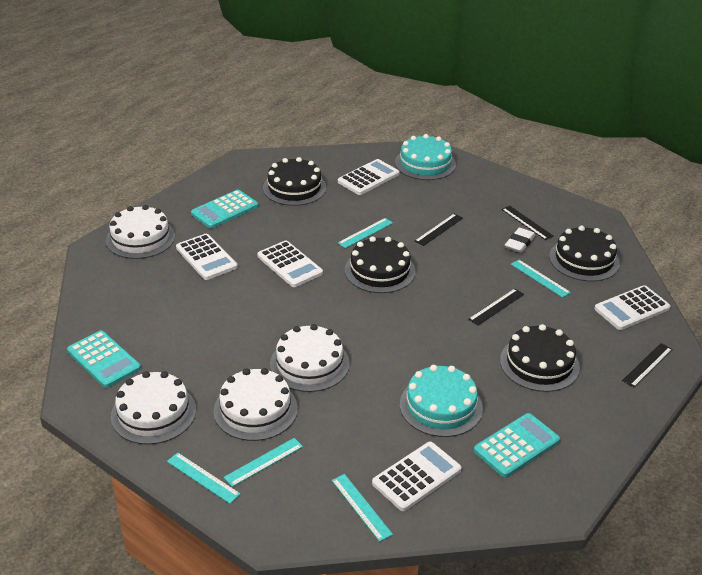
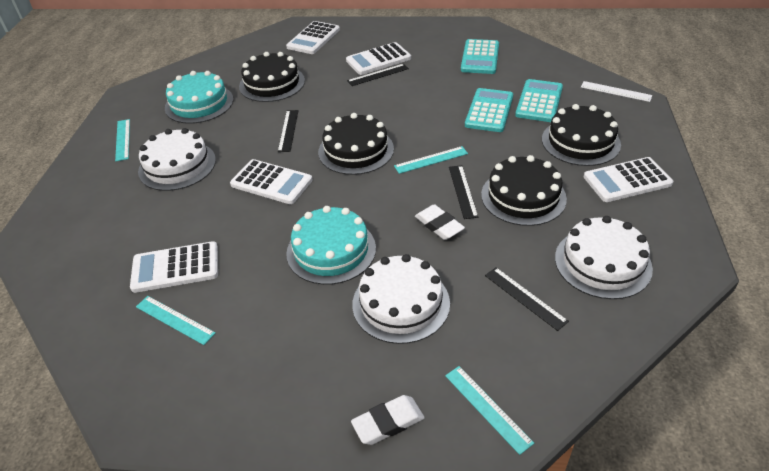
turquoise ruler: 5 -> 4
white cake: 4 -> 3
white eraser: 1 -> 2
white ruler: 0 -> 1

